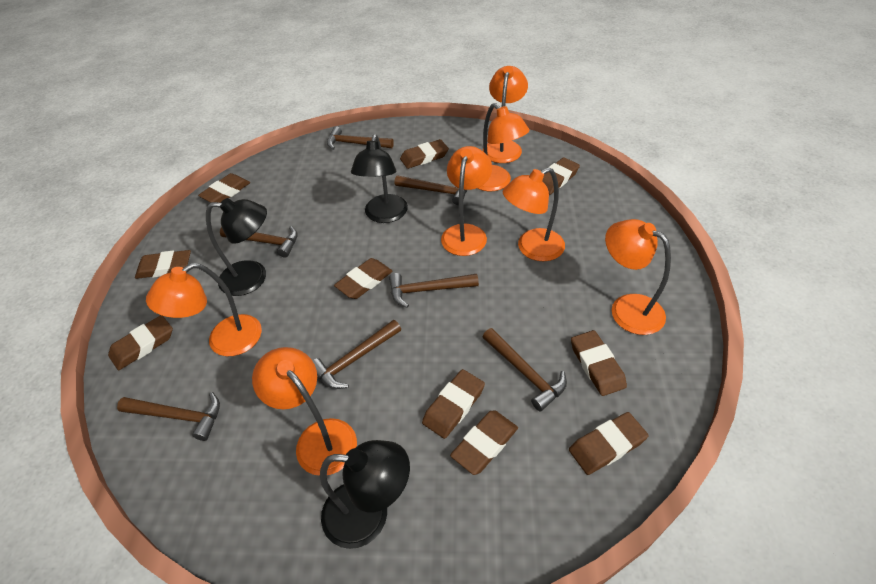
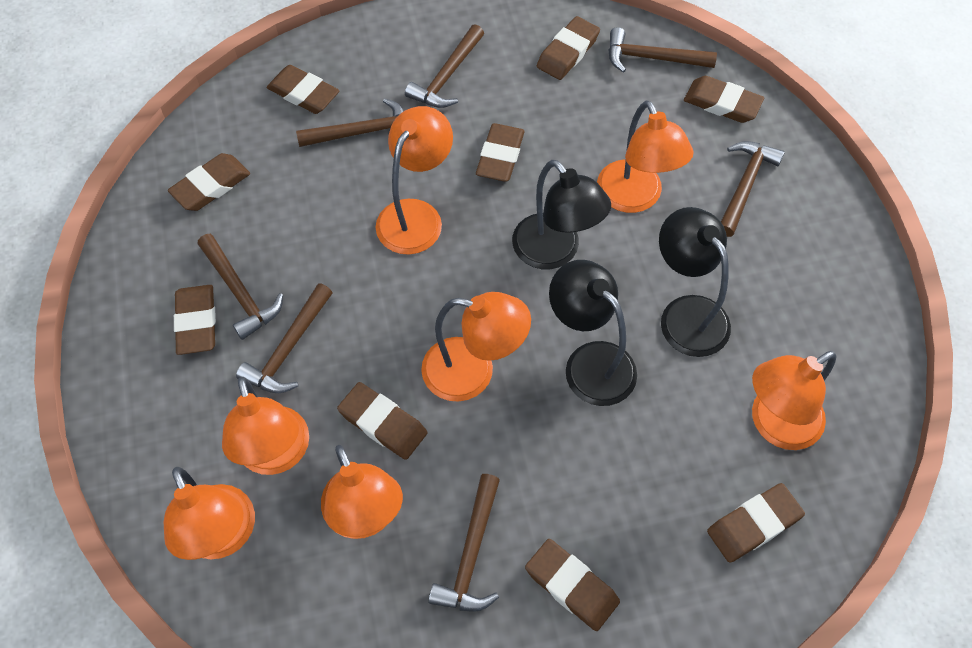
brown eraser: 10 -> 9

